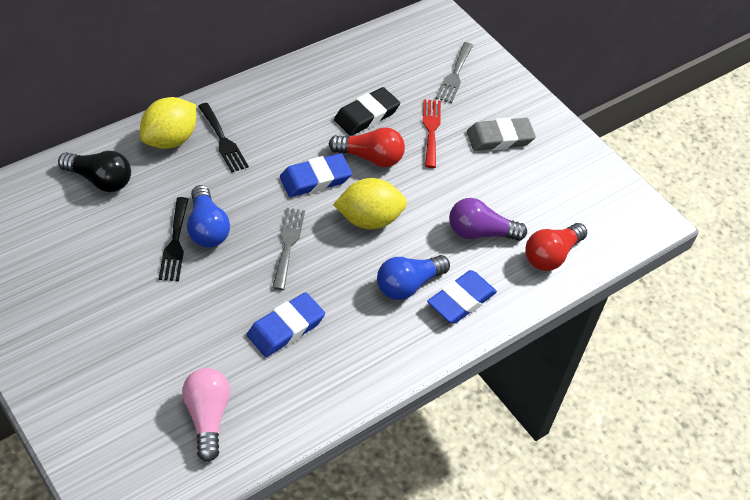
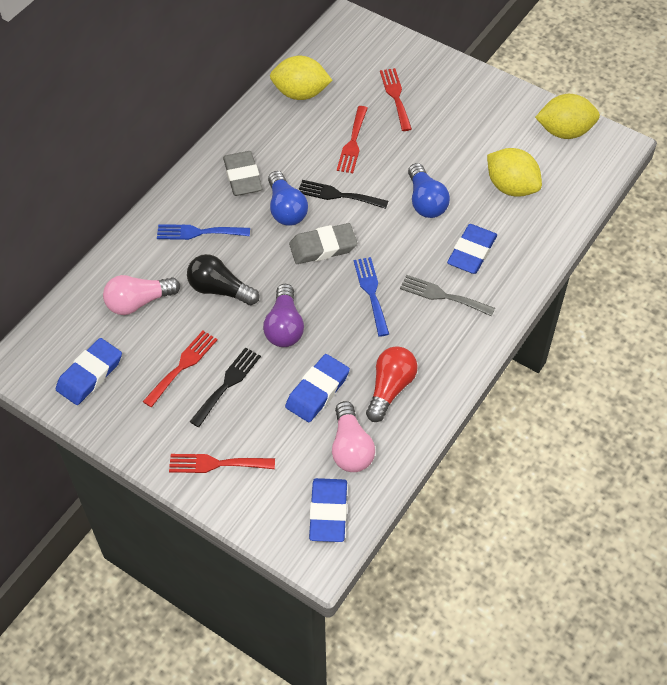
black eraser: 1 -> 0
blue eraser: 3 -> 4
blue fork: 0 -> 2
grey eraser: 1 -> 2
grey fork: 2 -> 1
pink light bulb: 1 -> 2
red fork: 1 -> 4
red light bulb: 2 -> 1
yellow lemon: 2 -> 3

